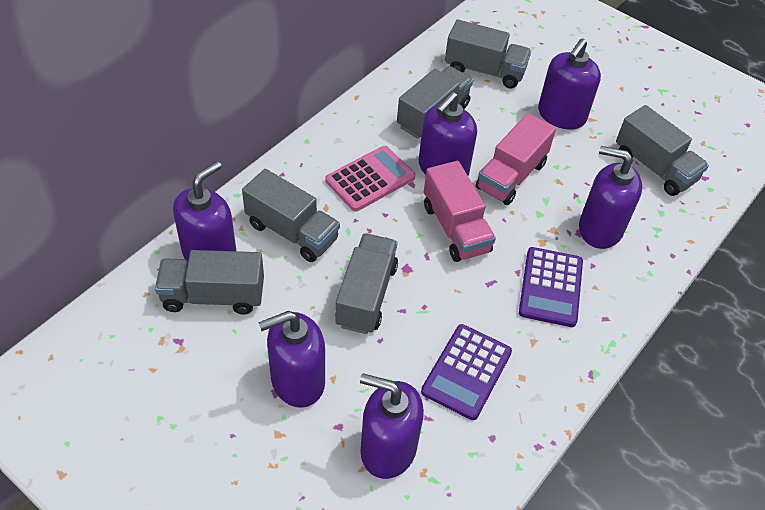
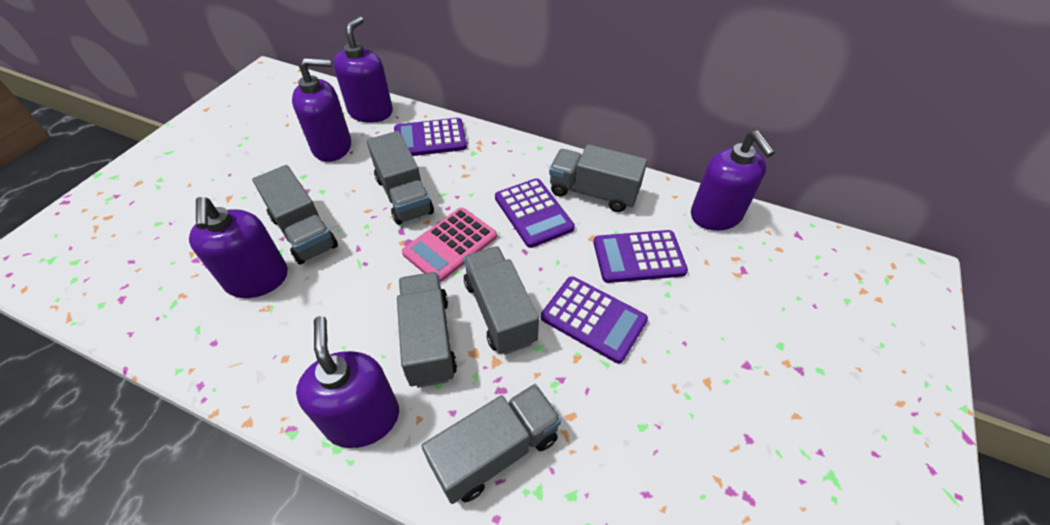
pink truck: 2 -> 0
purple calculator: 2 -> 4
purple soap dispenser: 6 -> 5

